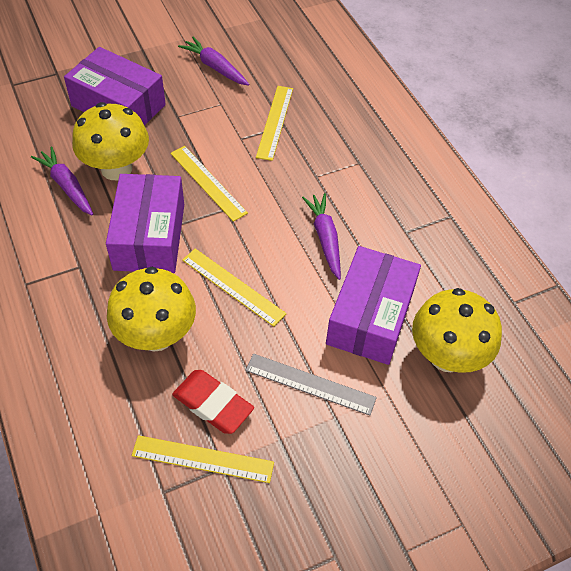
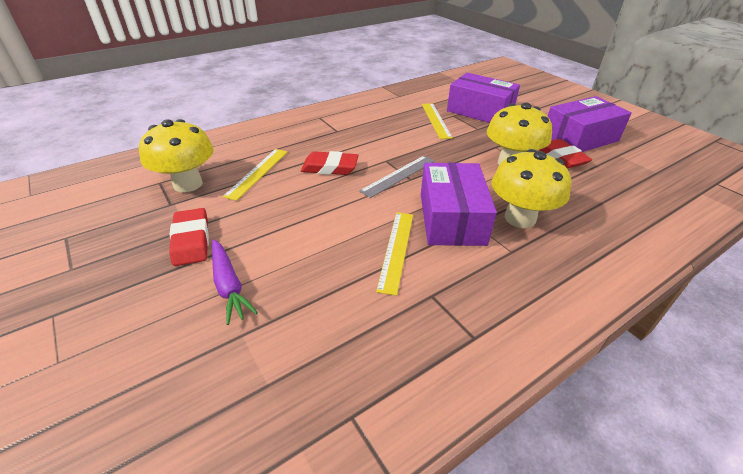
purple carrot: 3 -> 1
red eraser: 1 -> 3
yellow ruler: 4 -> 3

